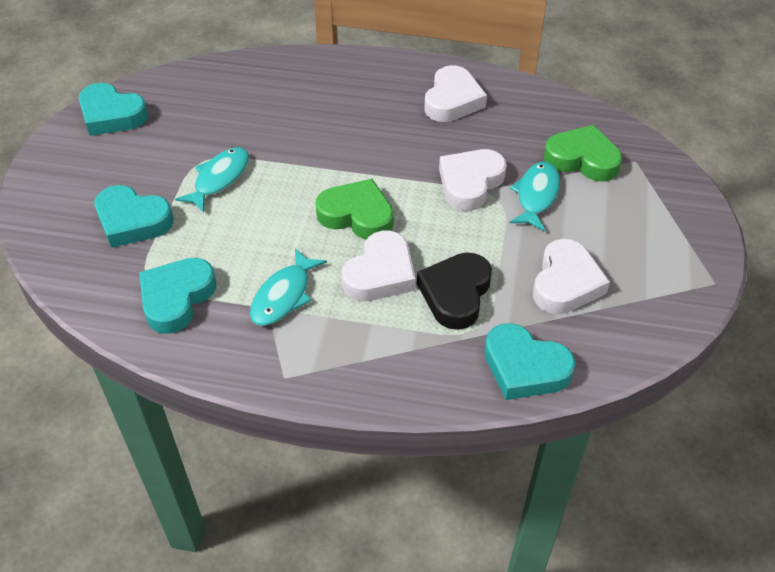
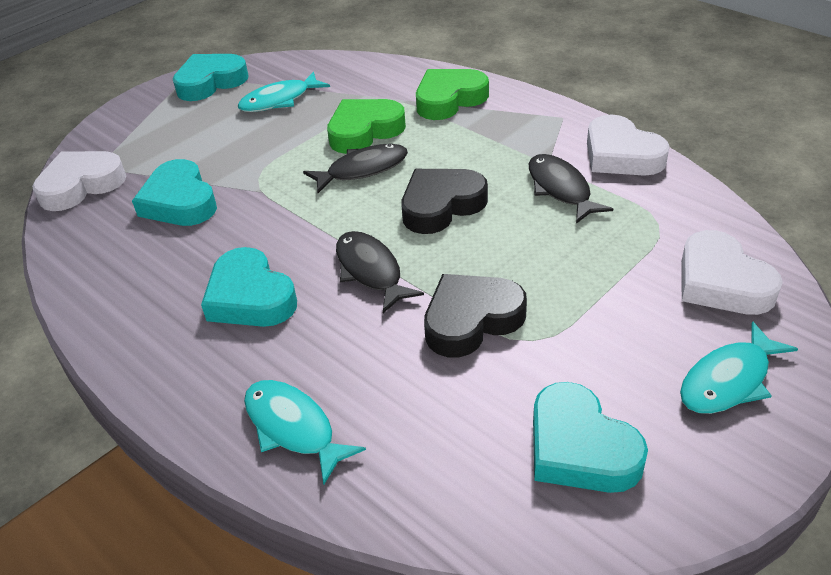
black fish: 0 -> 3
black heart: 1 -> 2
white heart: 4 -> 3

